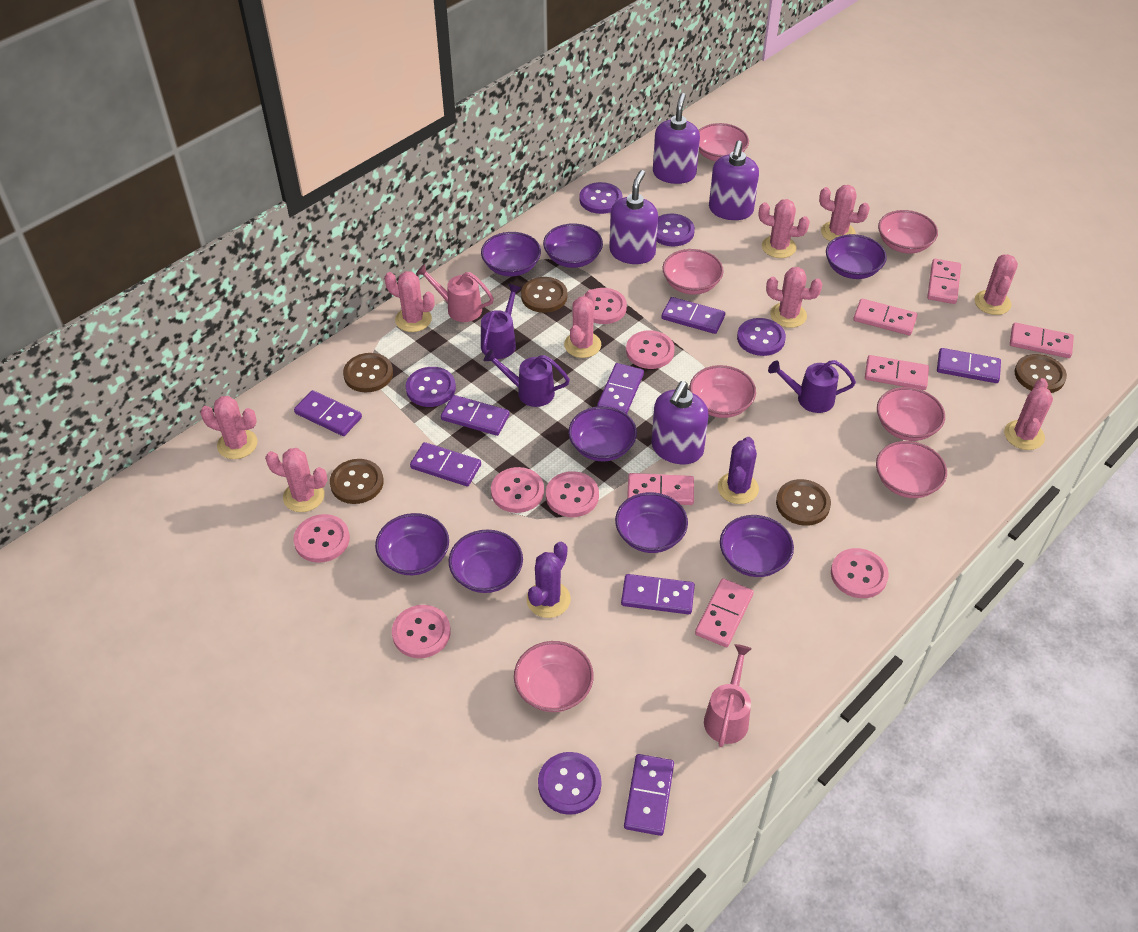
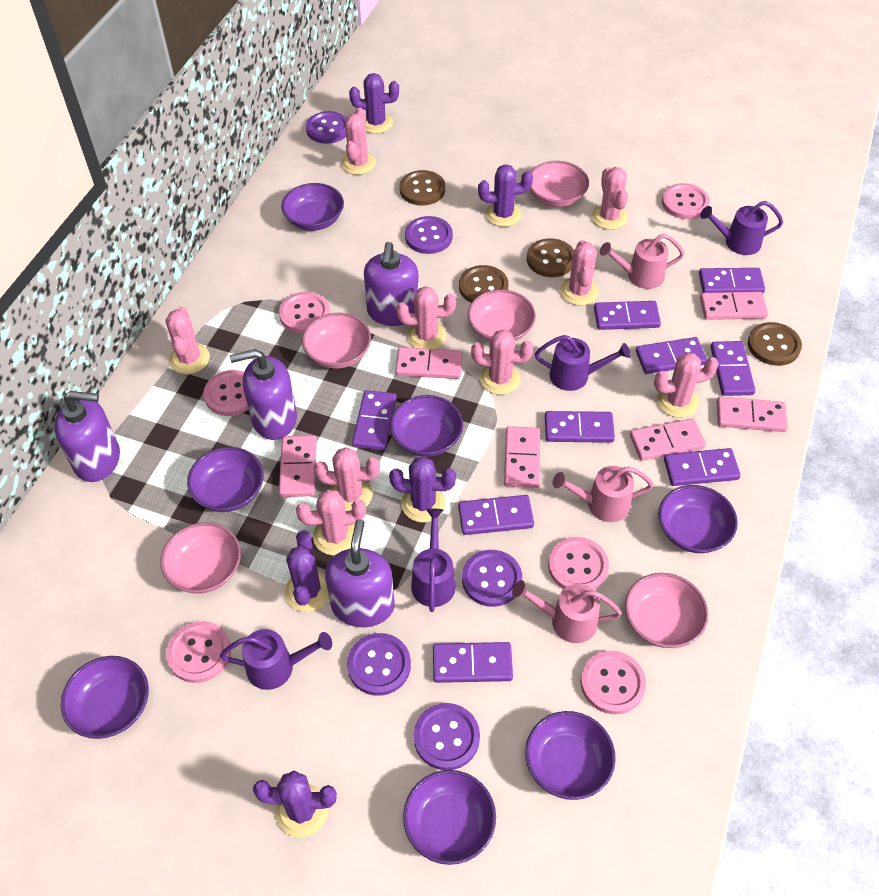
brown button: 5 -> 4
pink bowl: 7 -> 5
pink button: 7 -> 6
pink watering can: 2 -> 3
purple bowl: 8 -> 7
purple cactus: 2 -> 5
purple domino: 8 -> 9
purple watering can: 3 -> 4

